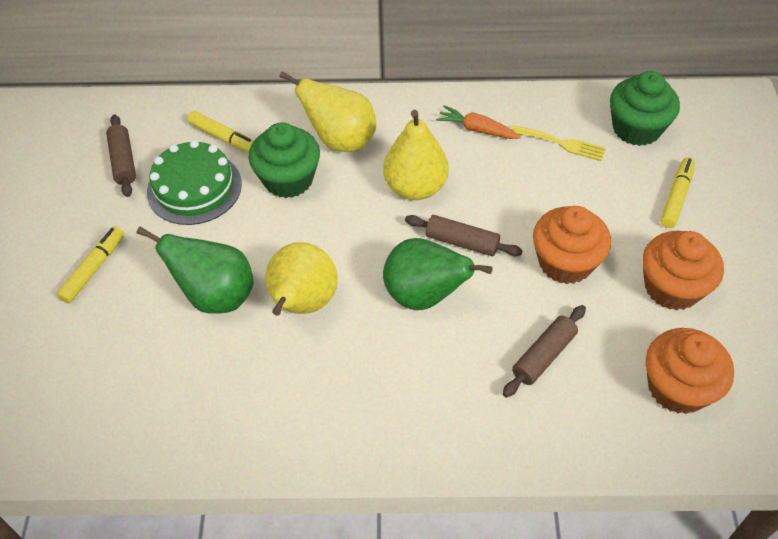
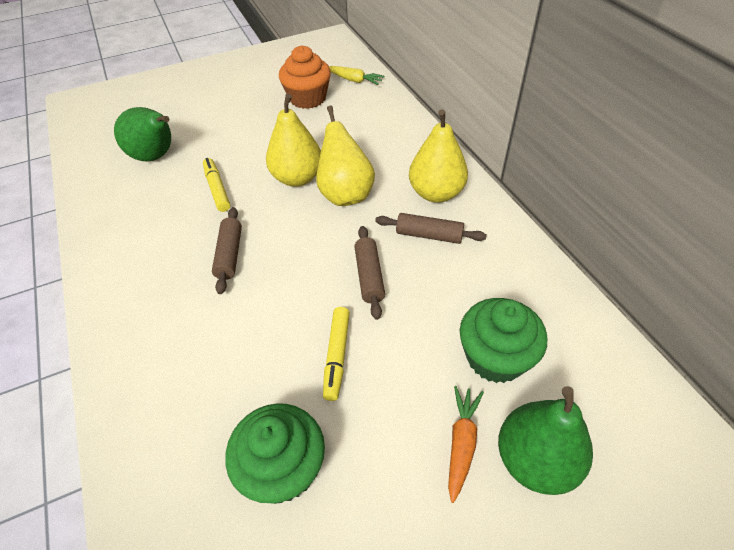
green cake: 1 -> 0
orange cupcake: 3 -> 1
yellow carrot: 0 -> 1
yellow fork: 1 -> 0
yellow marker: 3 -> 2

